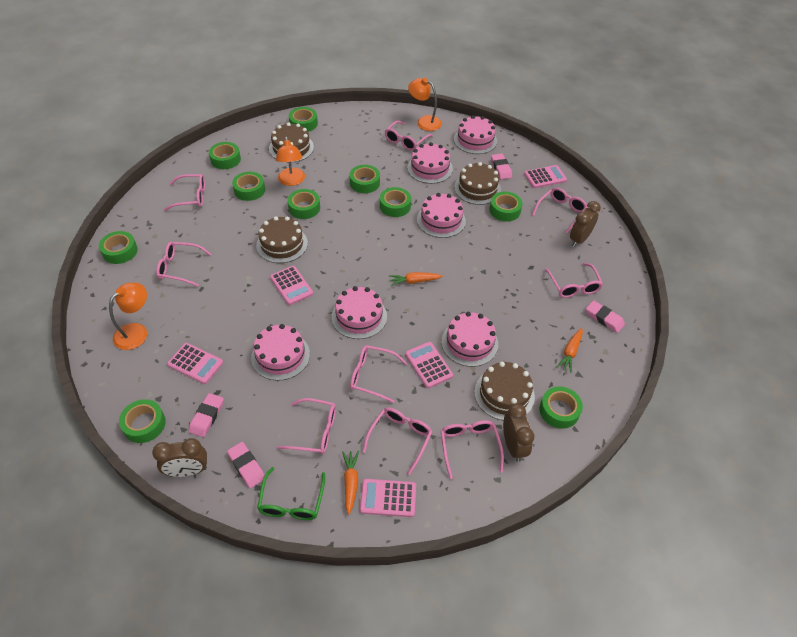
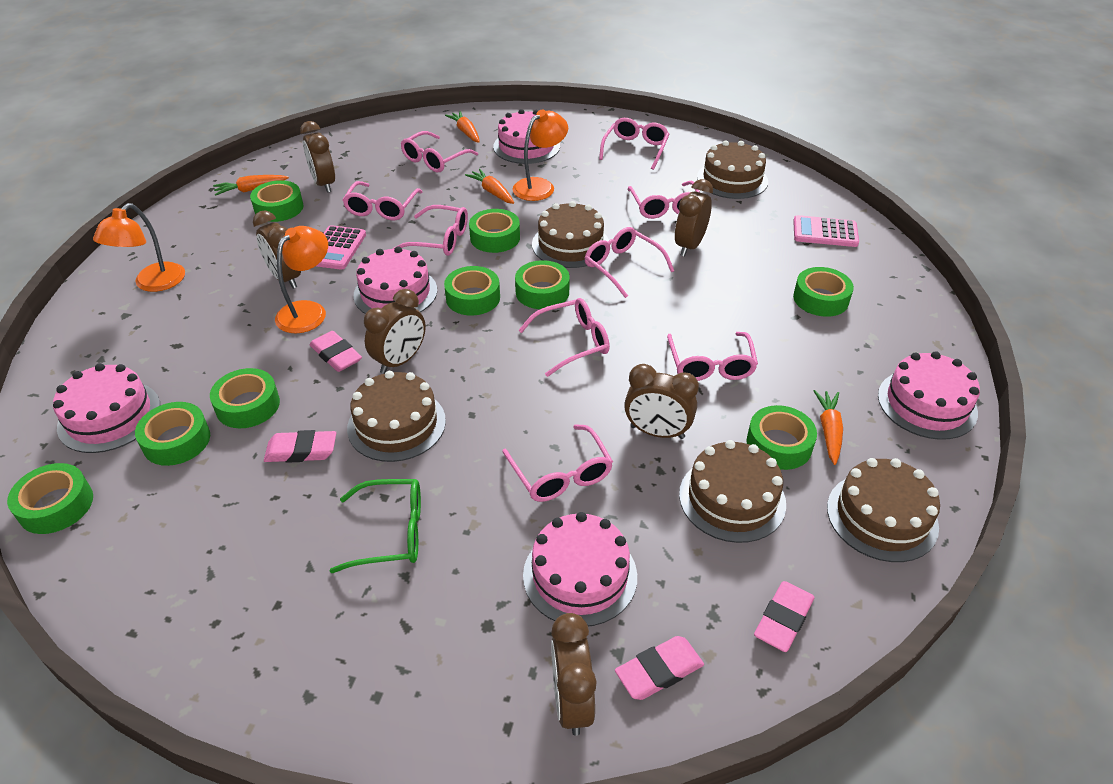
brown cake: 4 -> 5
brown clock: 3 -> 6
green tape: 10 -> 9
orange carrot: 3 -> 4
pink cake: 6 -> 5
pink calculator: 5 -> 2

